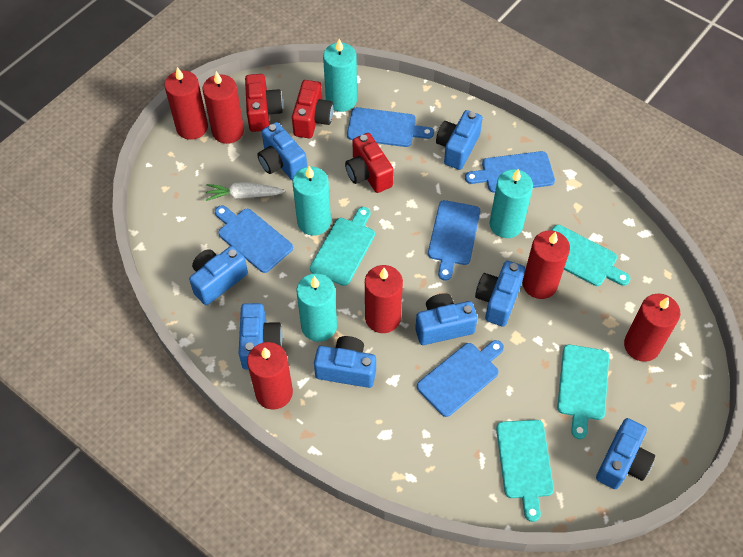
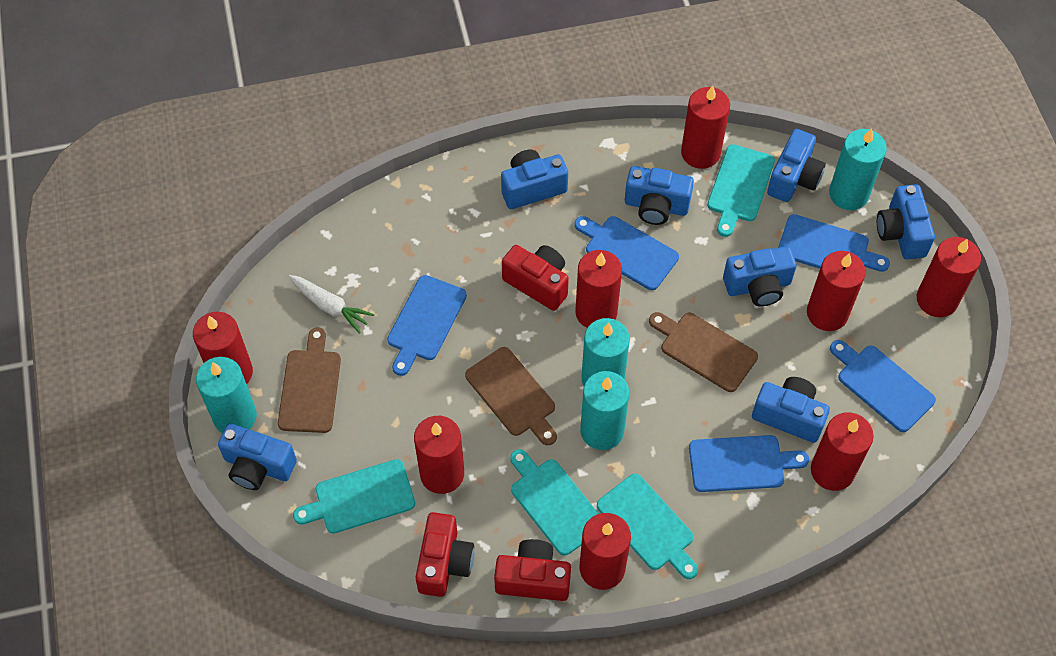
blue camera: 8 -> 7
brown cutting board: 0 -> 3
red candle: 6 -> 8

